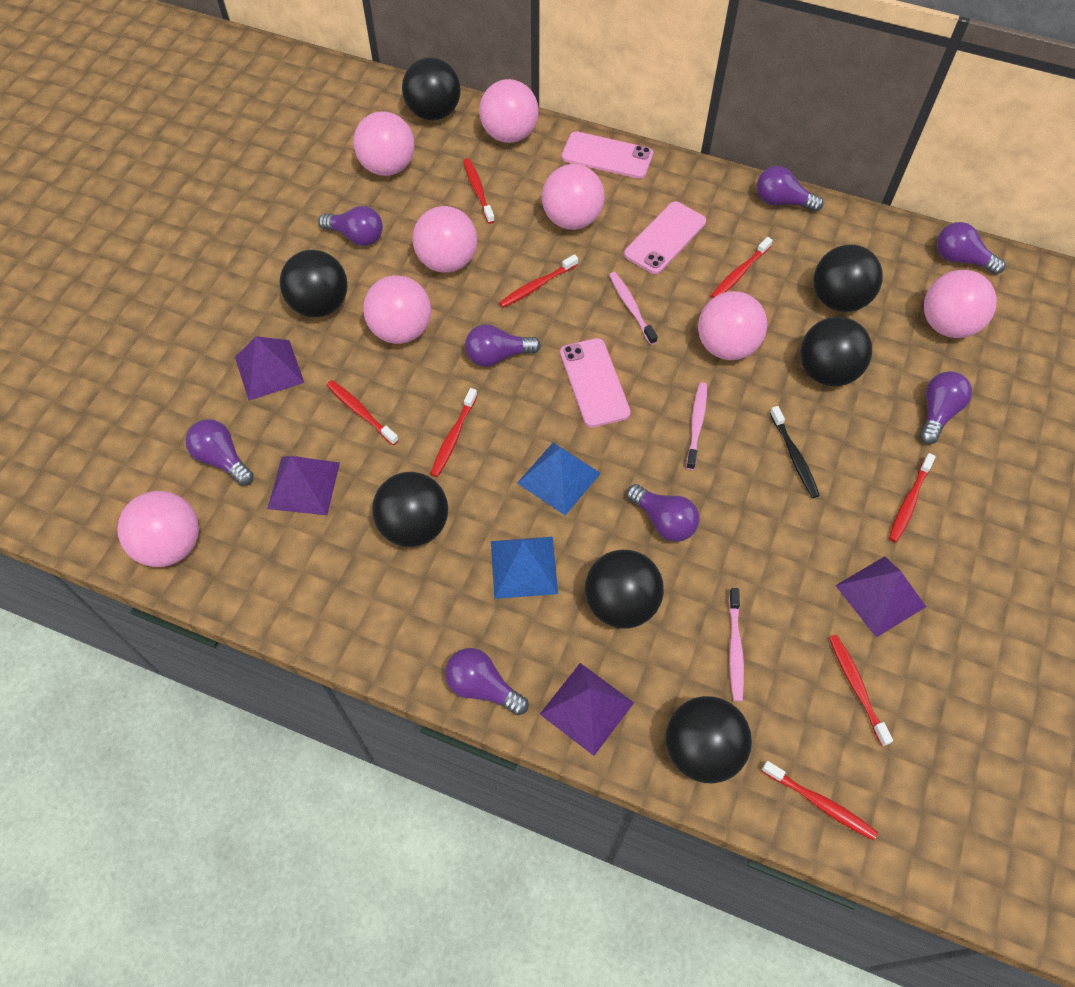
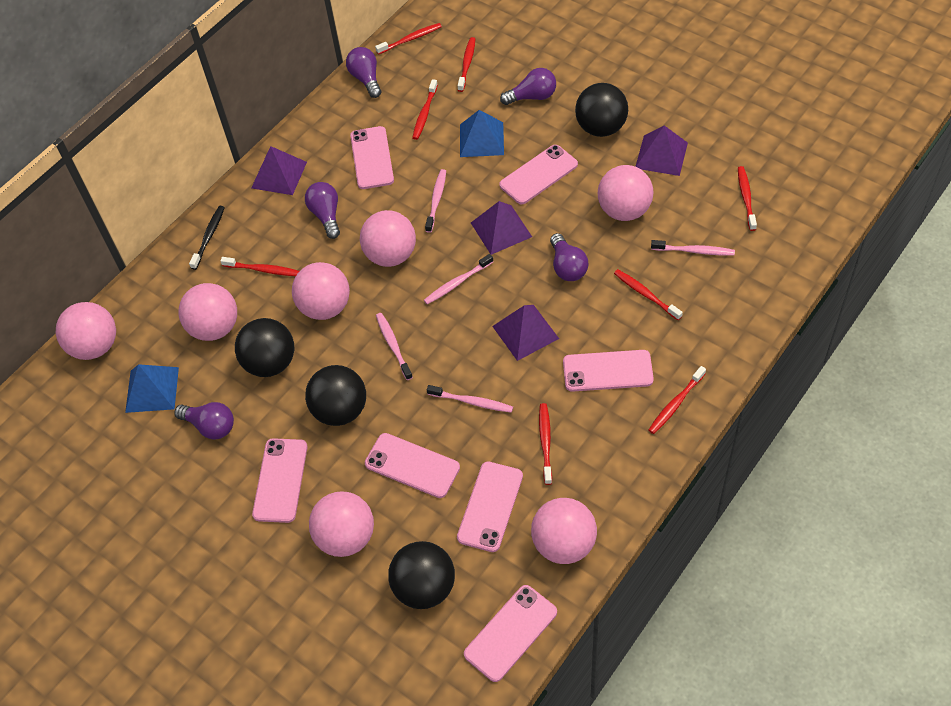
black ball: 7 -> 4
pink ball: 8 -> 7
pink phone: 3 -> 7
pink toothbrush: 3 -> 5
purple light bulb: 8 -> 5

